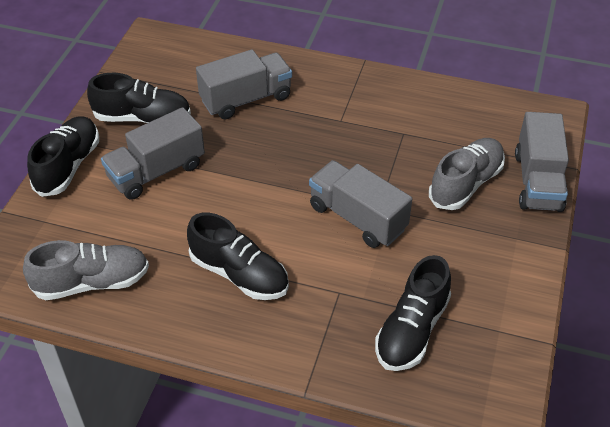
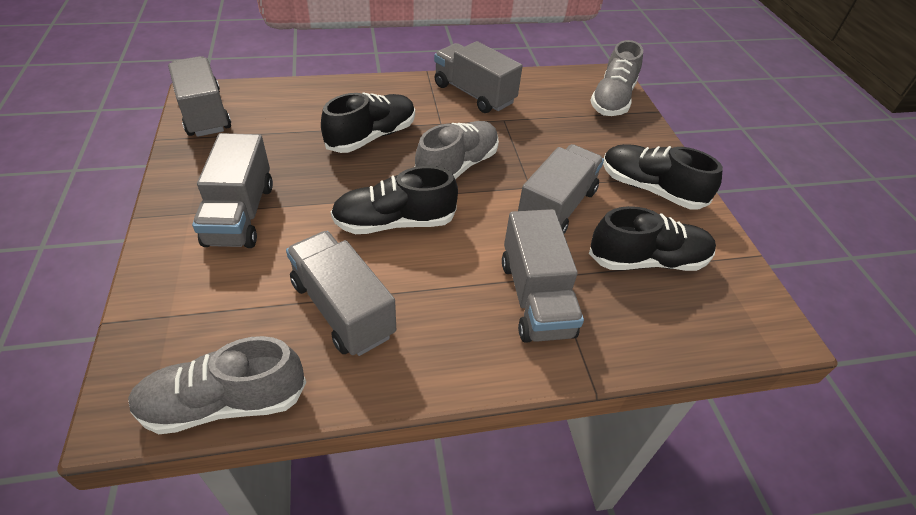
grey shoe: 2 -> 3
grey truck: 4 -> 6

